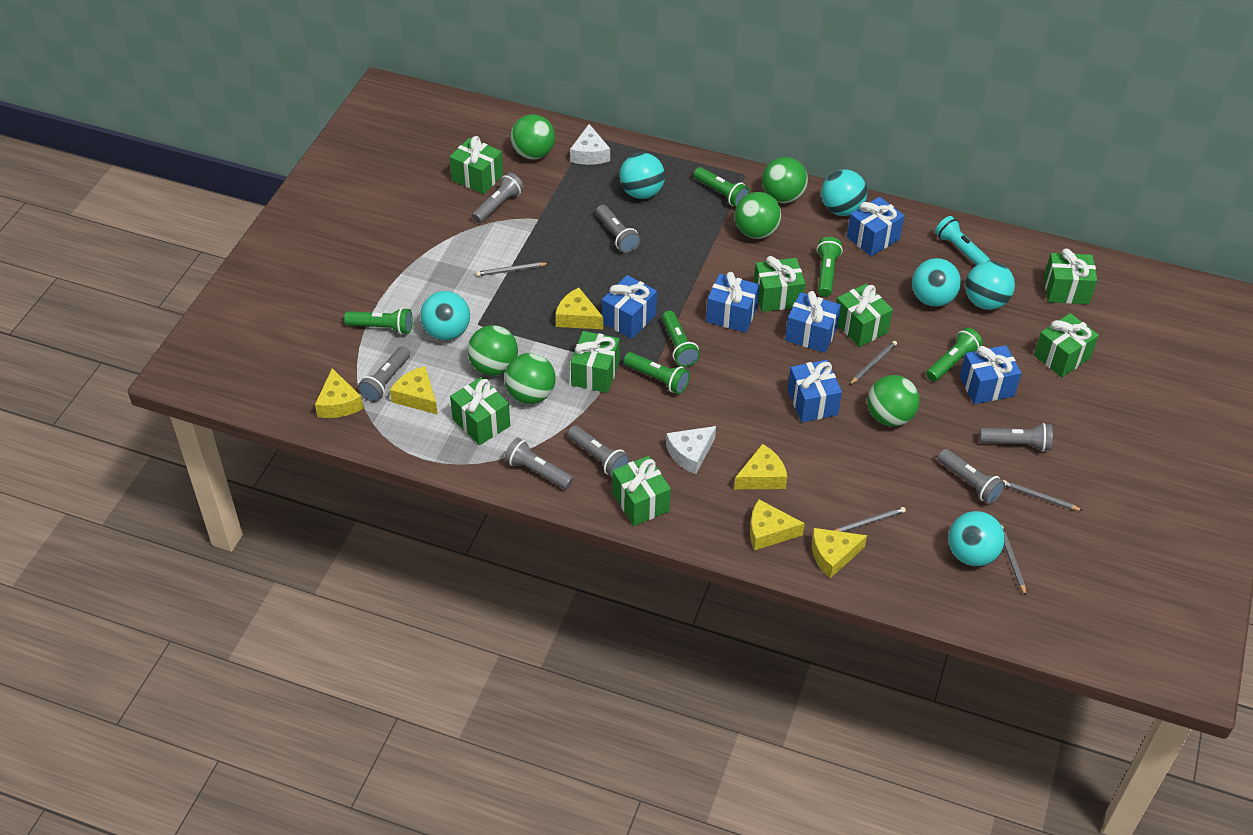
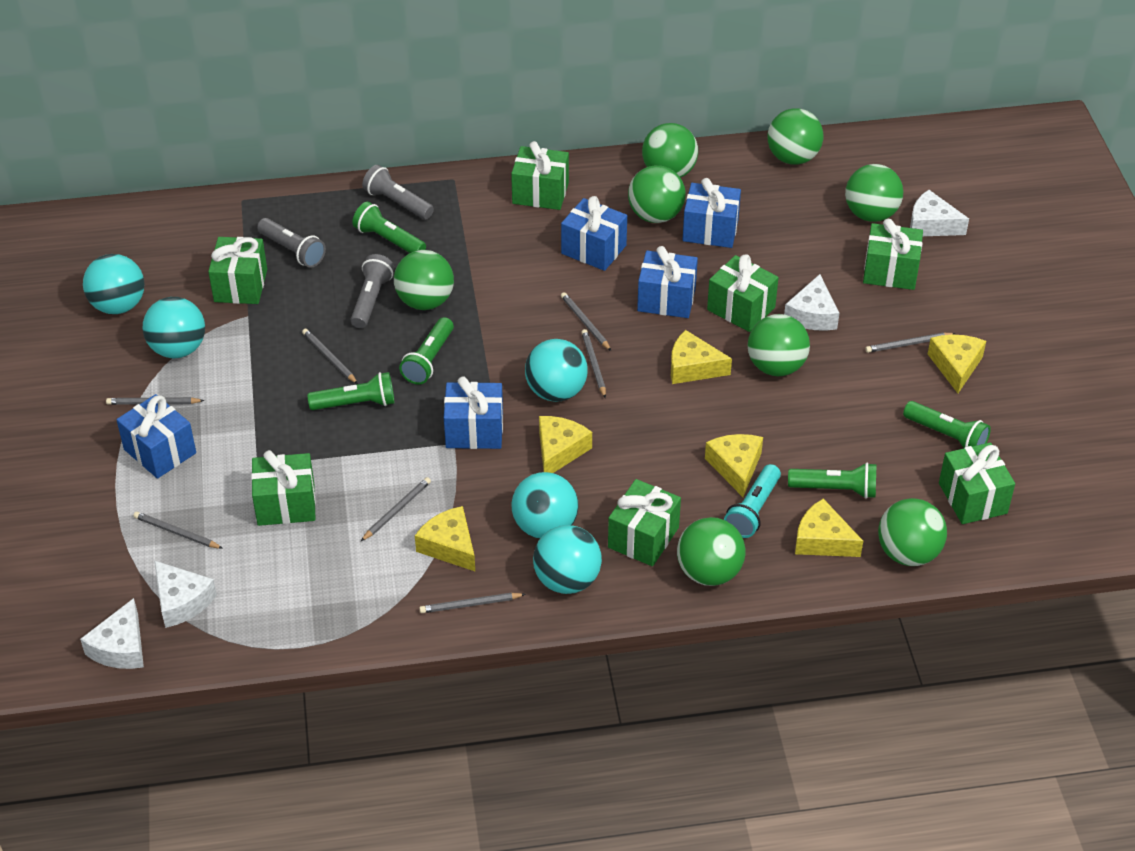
blue gift: 6 -> 5
green ball: 6 -> 8
green flashlight: 6 -> 5
green gift: 8 -> 7
grey flashlight: 7 -> 3
grey pencil: 5 -> 8
turquoise ball: 6 -> 5
white cheese: 2 -> 4

